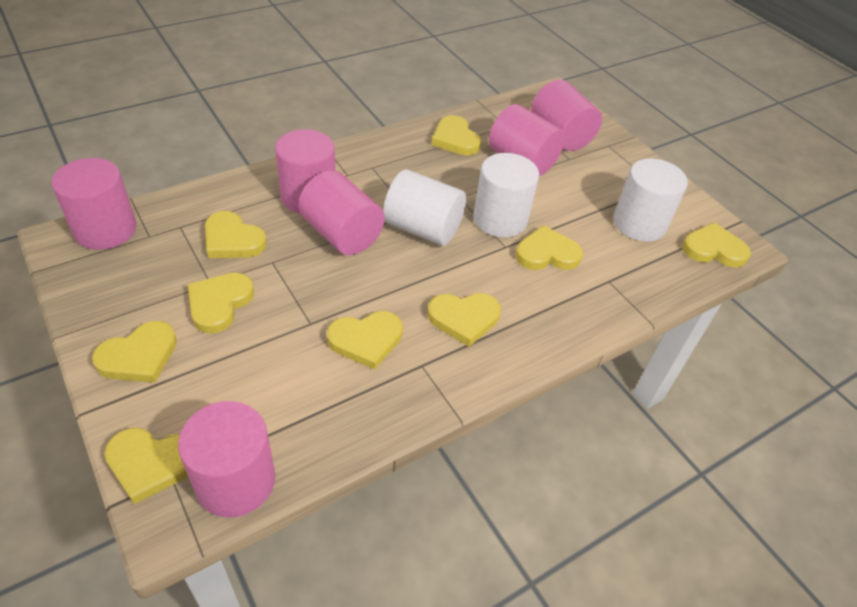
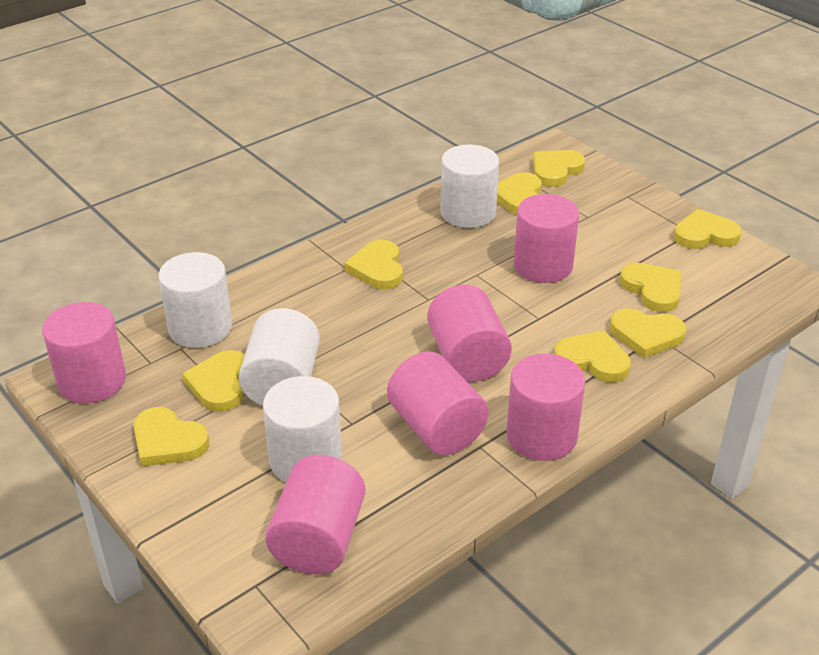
white cylinder: 3 -> 4

